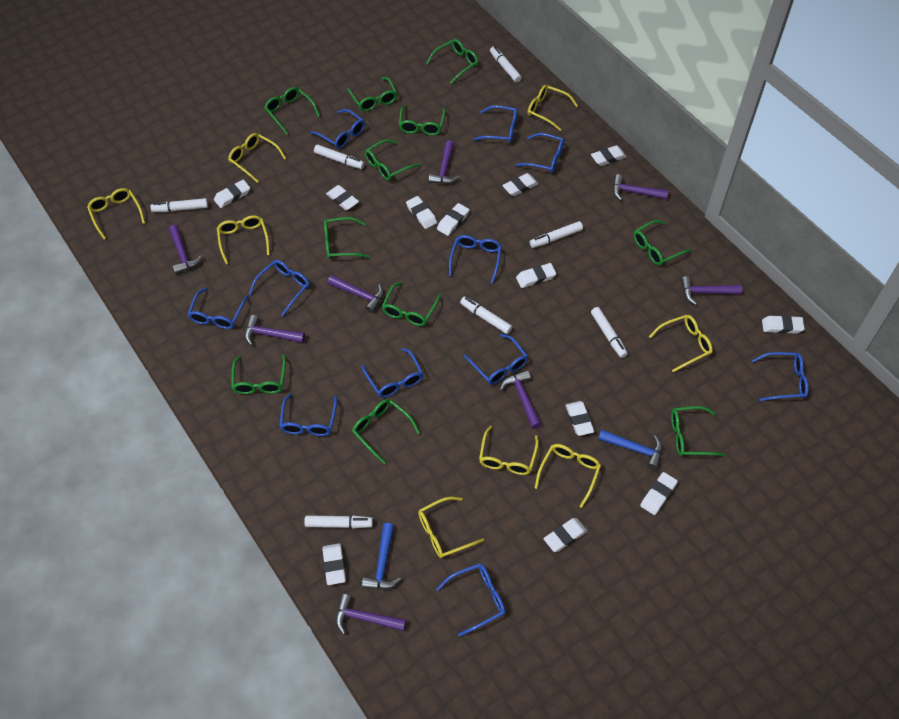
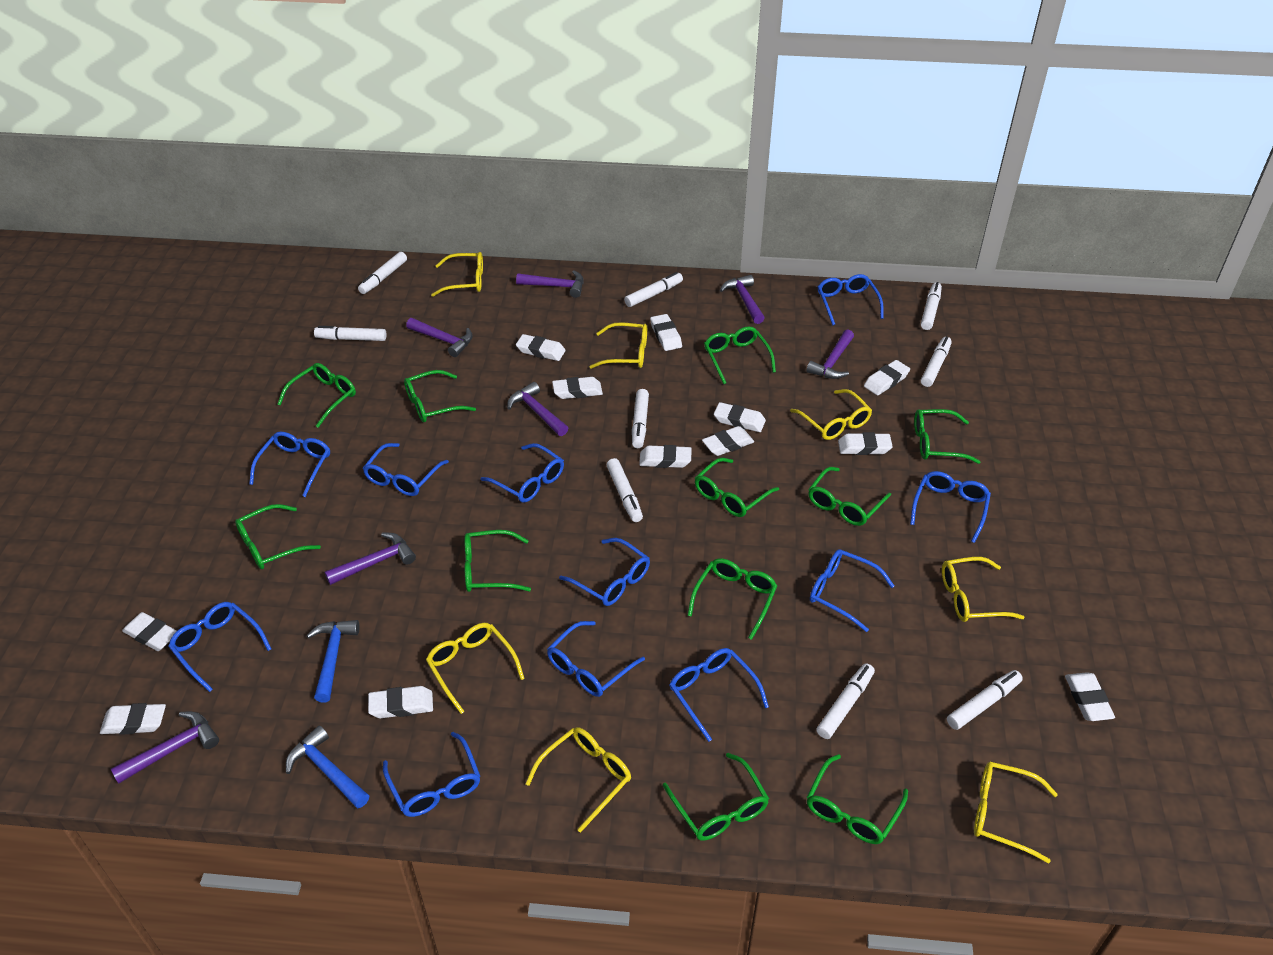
purple hammer: 8 -> 7
white marker: 7 -> 9
yellow glasses: 8 -> 7

